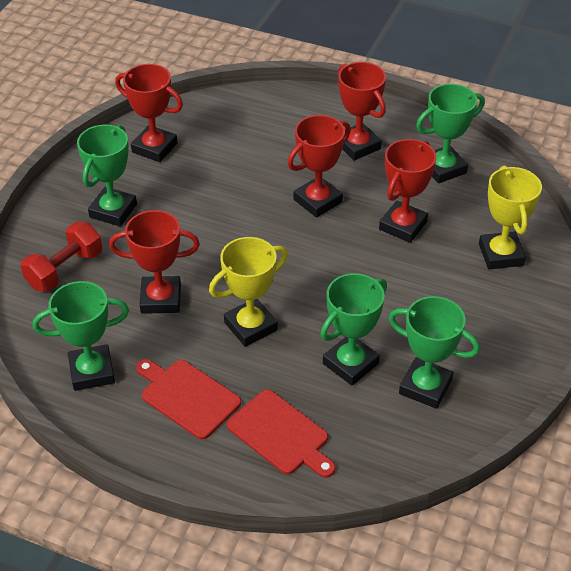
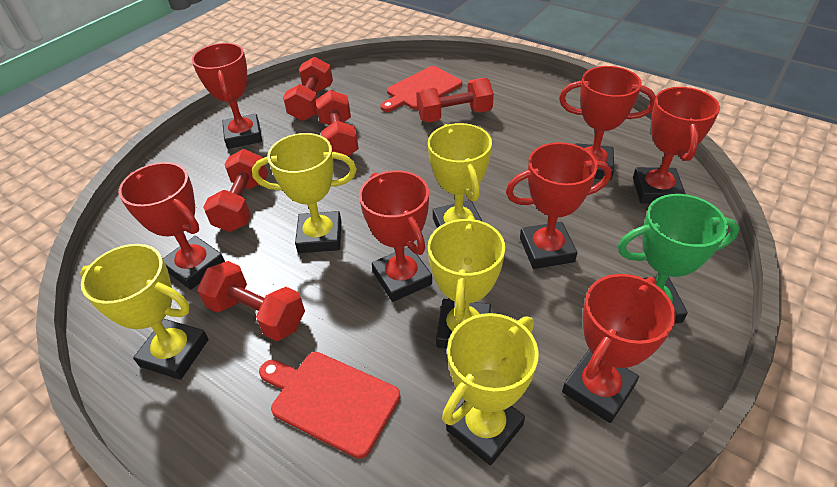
green trophy: 5 -> 1
red dumbbell: 1 -> 5
red trophy: 5 -> 7
yellow trophy: 2 -> 5

